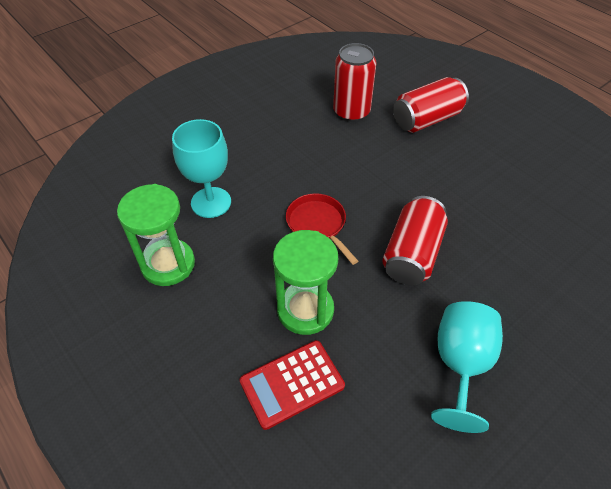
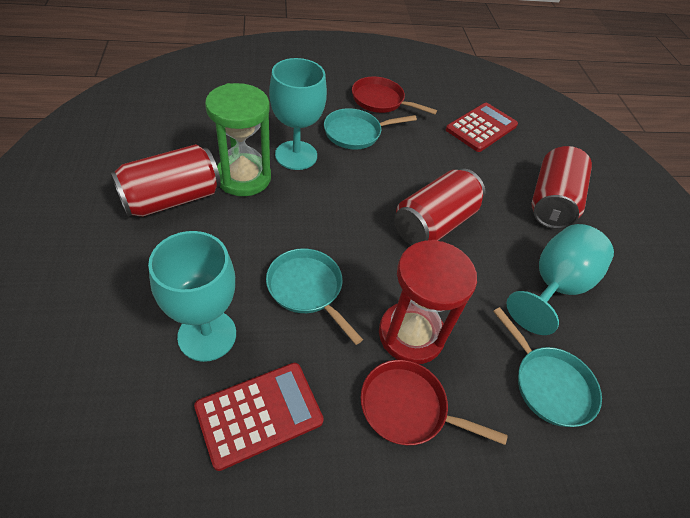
green hourglass: 2 -> 1
red calculator: 1 -> 2
red hourglass: 0 -> 1
red pan: 1 -> 2
turquoise goblet: 2 -> 3
turquoise pan: 0 -> 3

